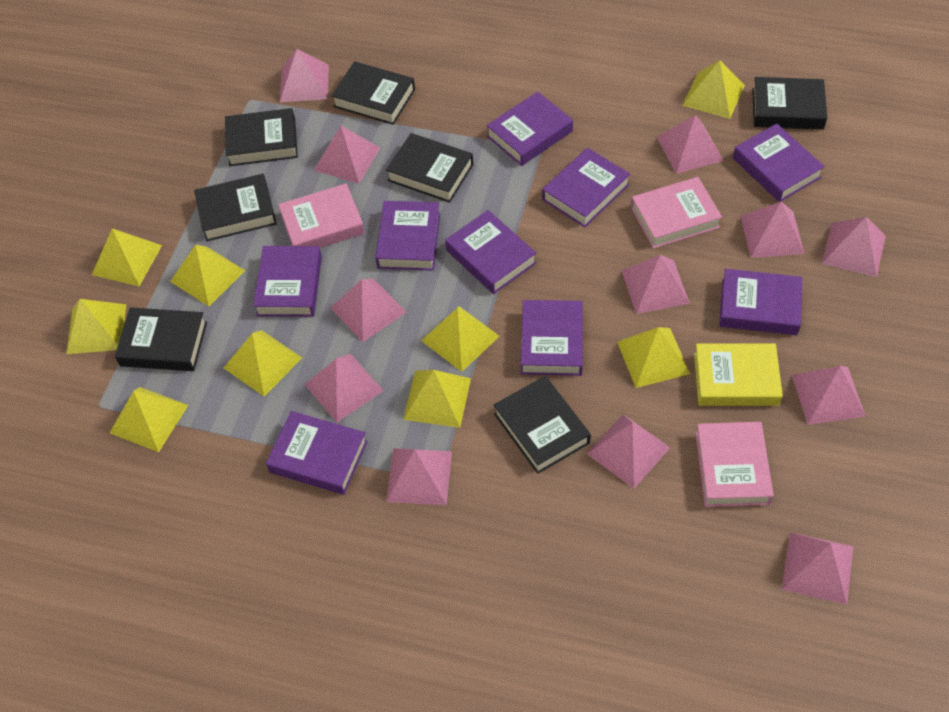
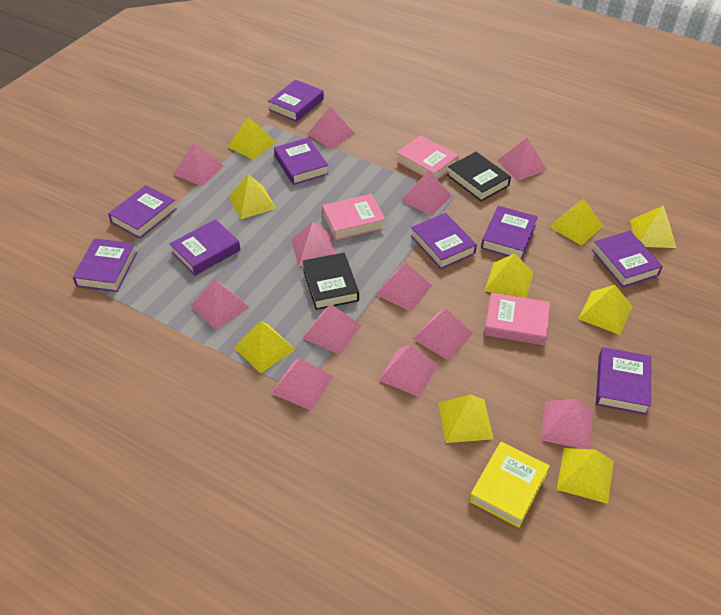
black book: 7 -> 2

